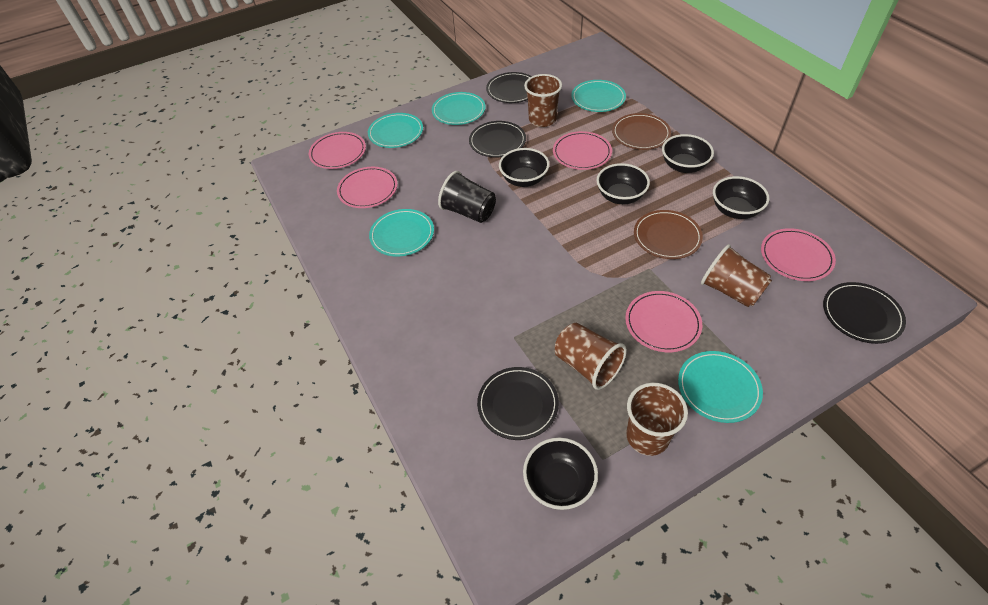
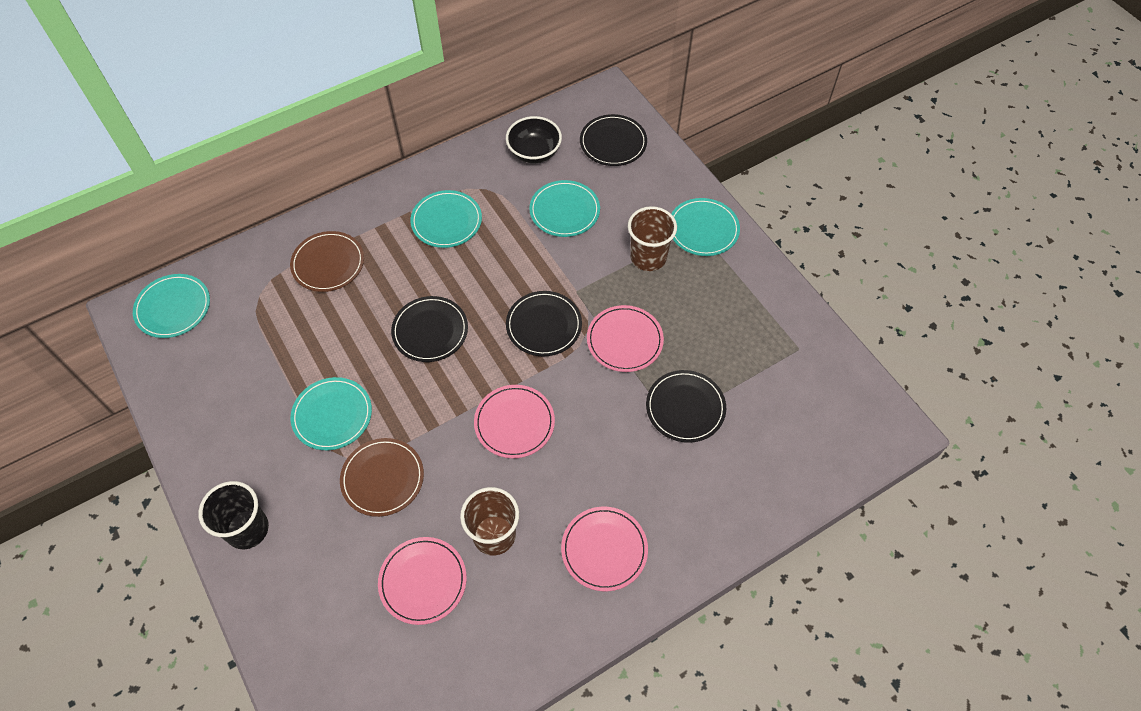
black bowl: 5 -> 1
brown cup: 4 -> 2
pink plate: 5 -> 4

